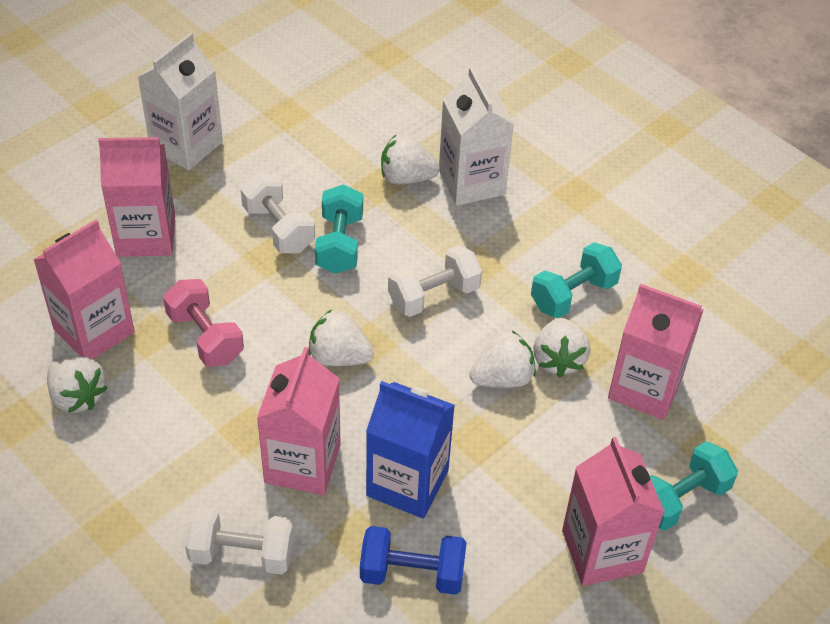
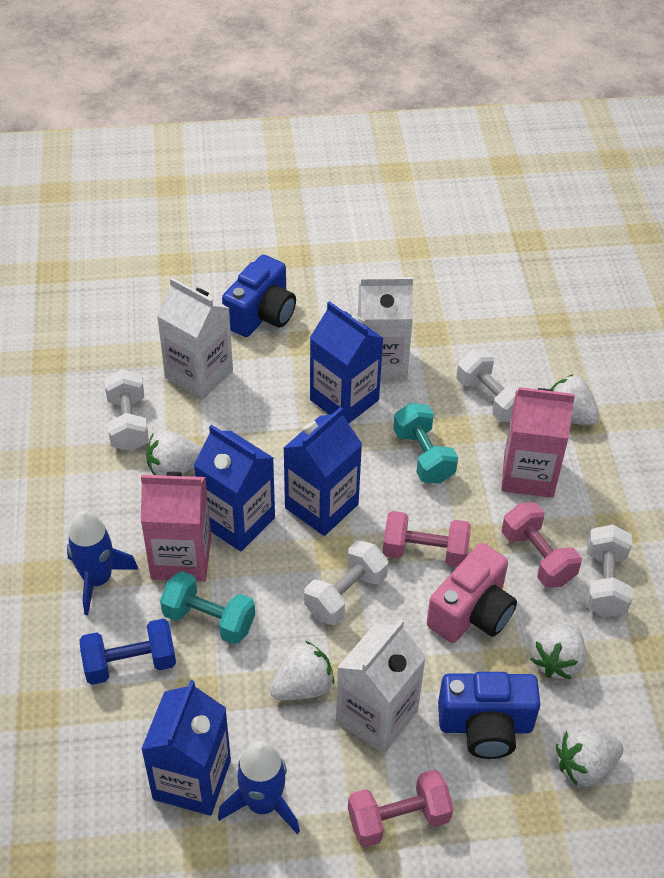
blue camera: 0 -> 2
blue carton: 1 -> 4
blue rocket: 0 -> 2
pink camera: 0 -> 1
pink carton: 5 -> 2
pink dumbbell: 1 -> 3
turquoise dumbbell: 3 -> 2
white carton: 2 -> 3
white dumbbell: 3 -> 4

